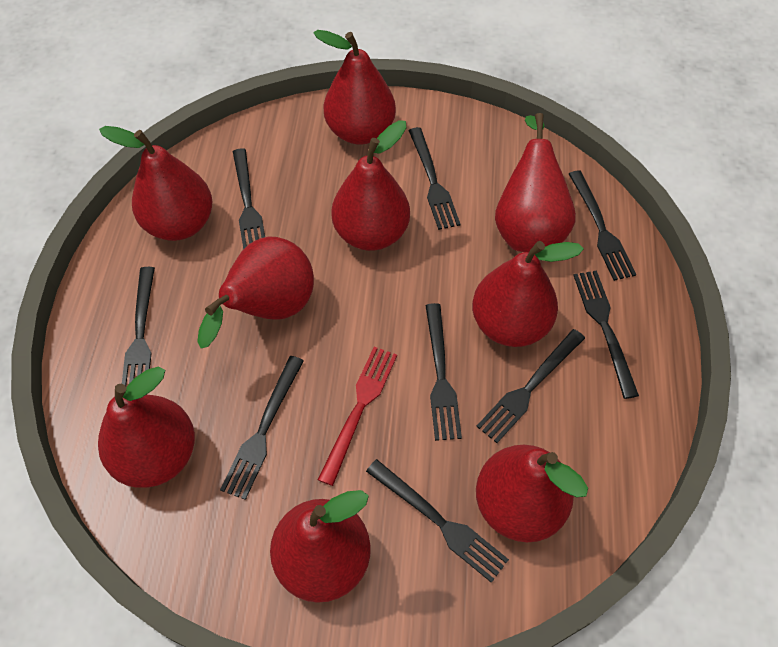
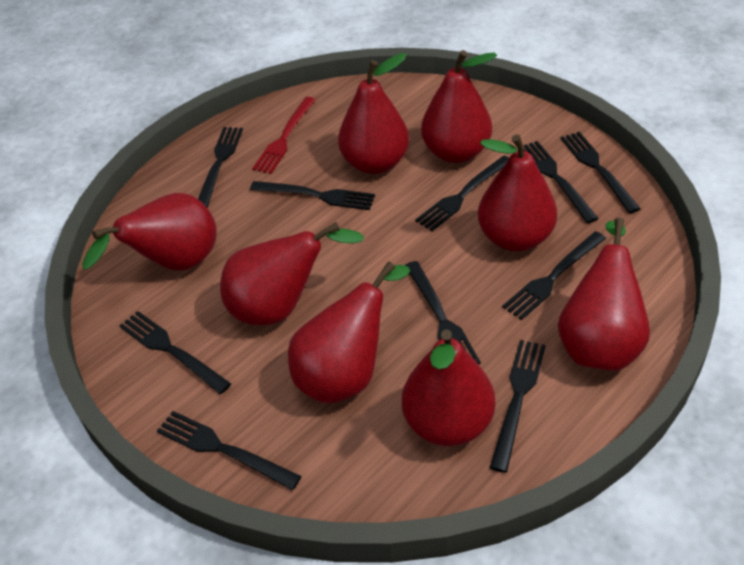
black fork: 9 -> 10
red pear: 9 -> 8

